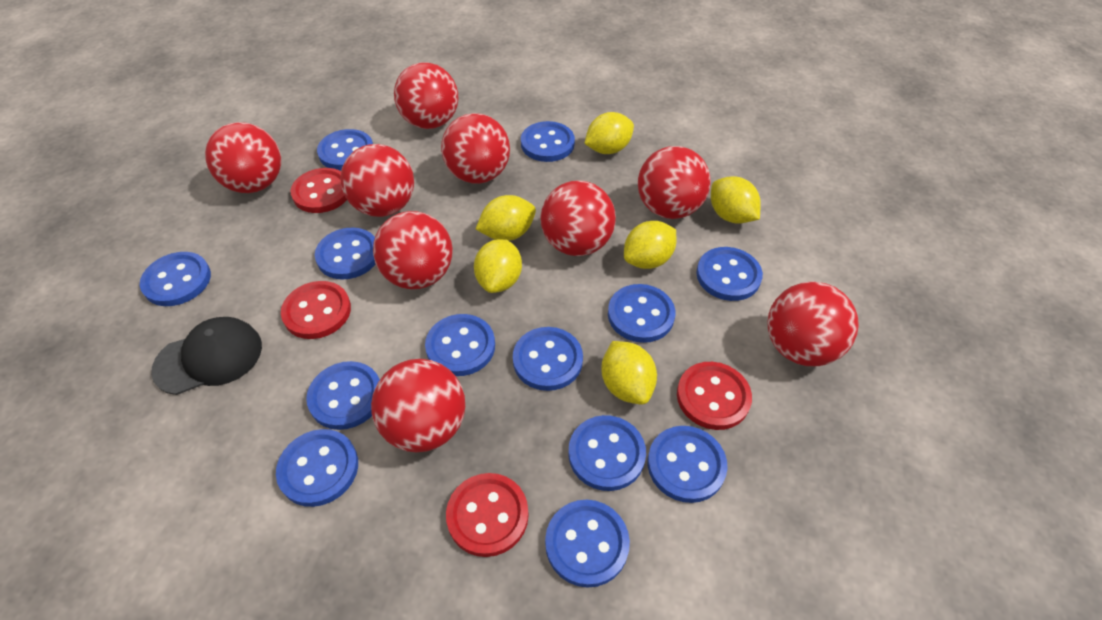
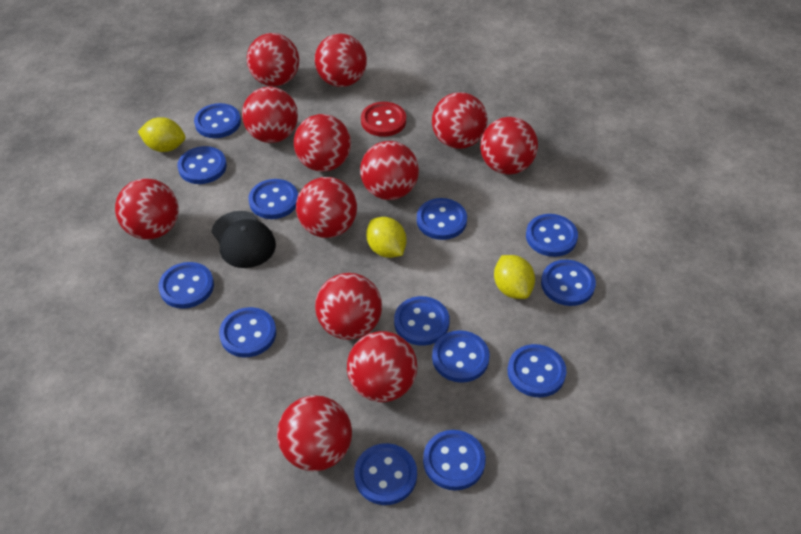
red ball: 9 -> 12
red button: 4 -> 1
yellow lemon: 6 -> 3

